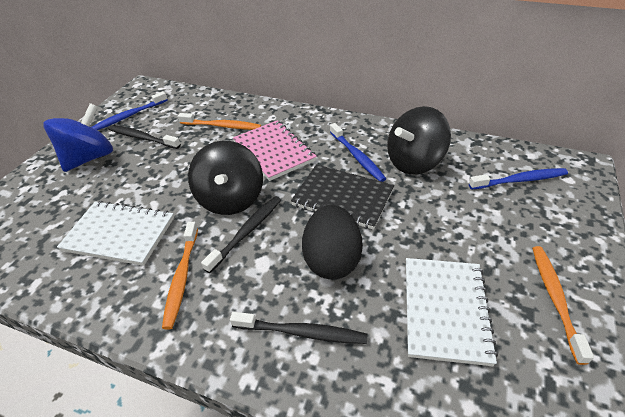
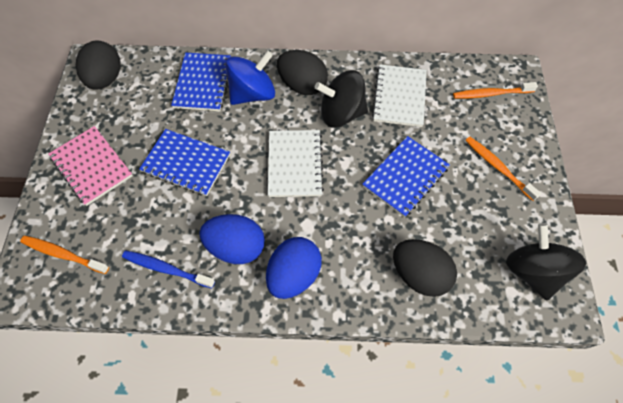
black egg: 1 -> 3
black notebook: 1 -> 0
black toothbrush: 3 -> 0
blue egg: 0 -> 2
blue notebook: 0 -> 3
blue toothbrush: 3 -> 1

